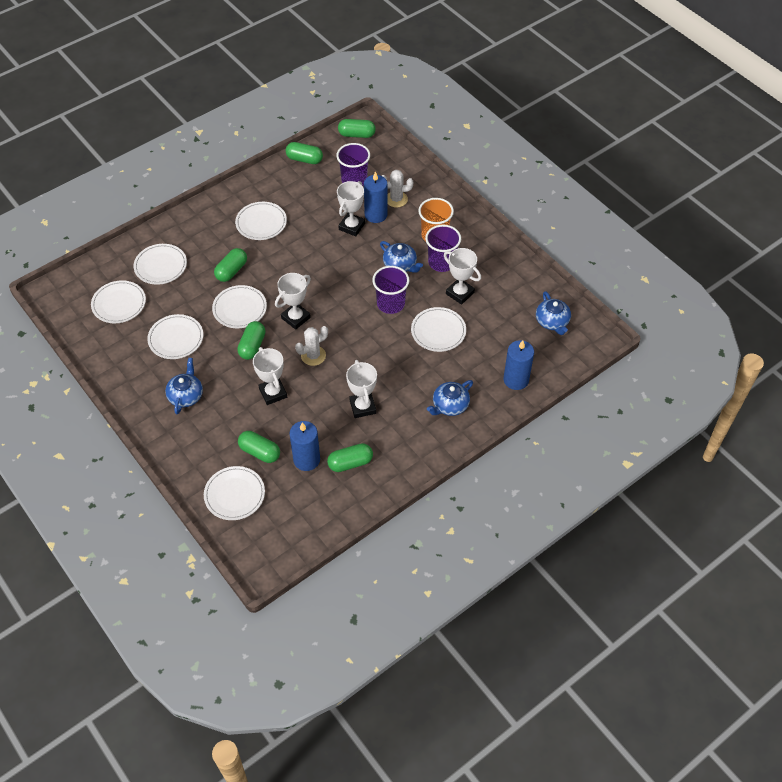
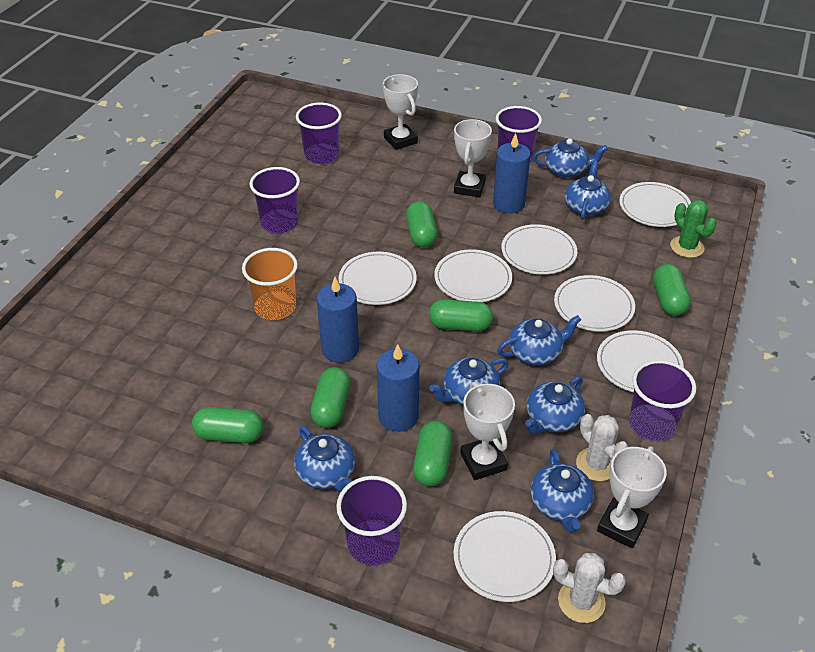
blue teapot: 4 -> 7
green cactus: 0 -> 1
purple cup: 3 -> 5
white trophy: 5 -> 4

